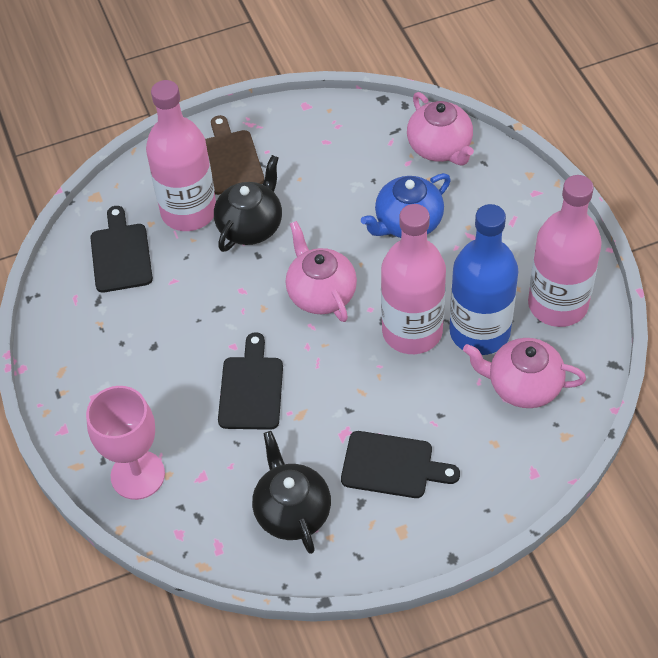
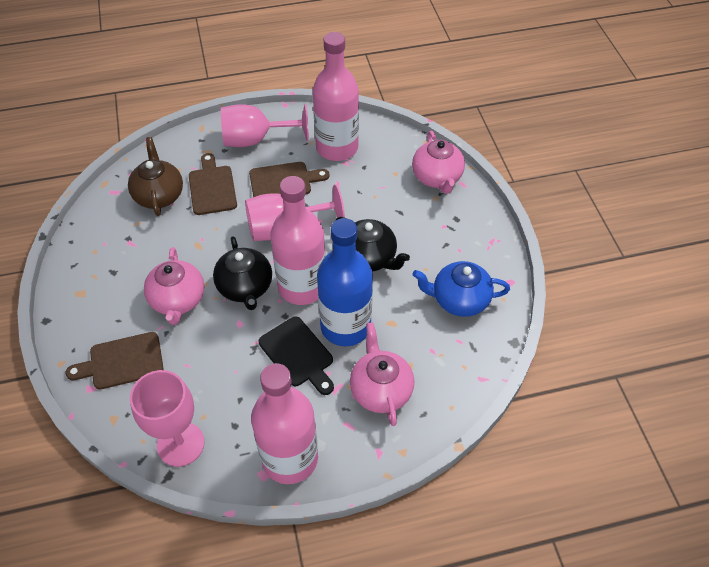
black cutting board: 3 -> 1
brown cutting board: 1 -> 3
brown teapot: 0 -> 1
pink goblet: 1 -> 3

